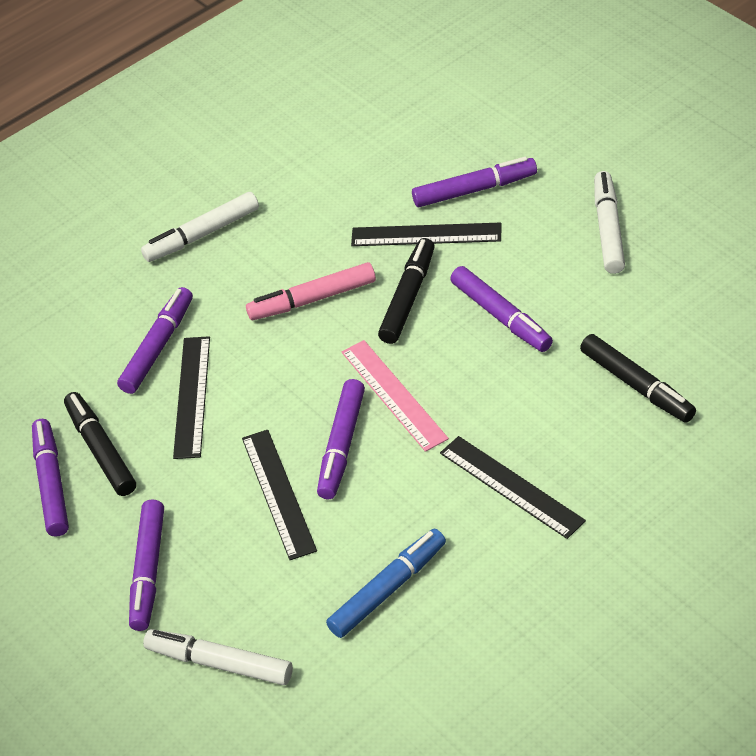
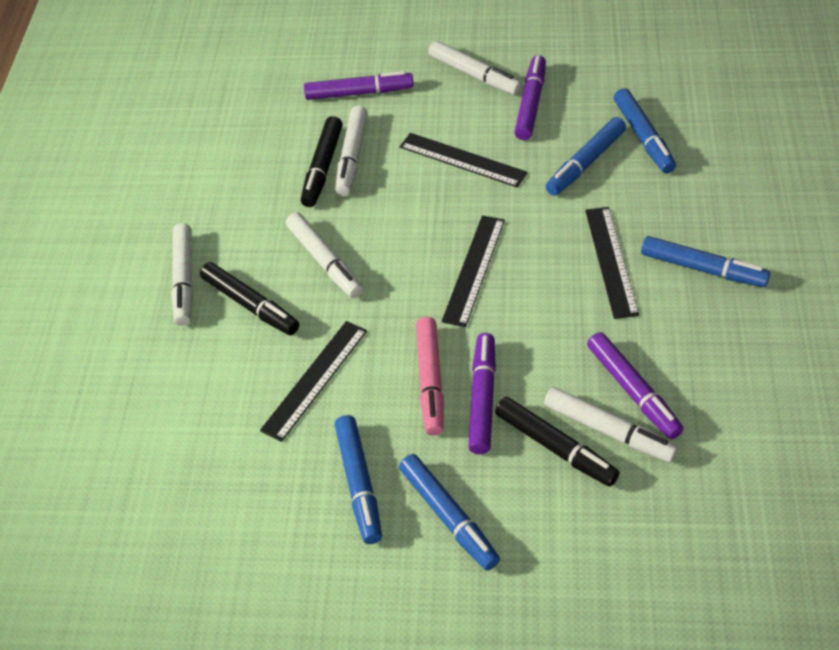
blue marker: 1 -> 5
pink ruler: 1 -> 0
purple marker: 6 -> 4
white marker: 3 -> 5

